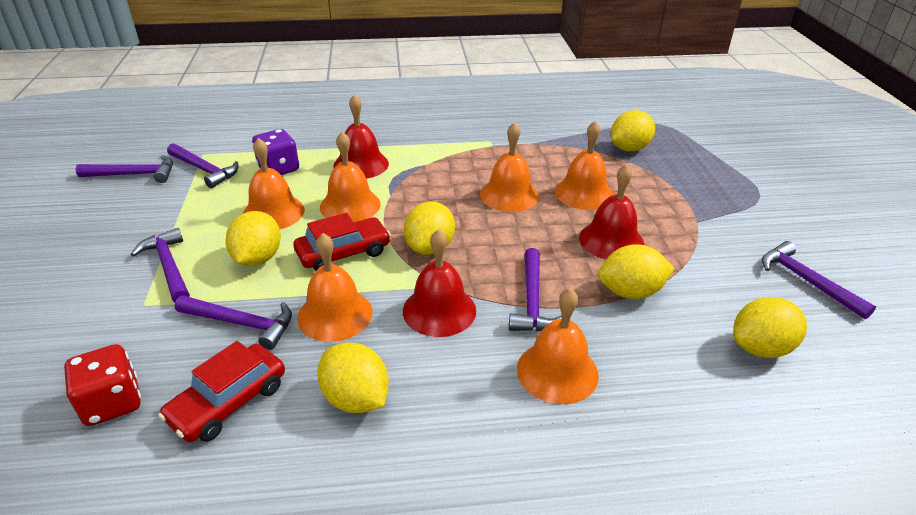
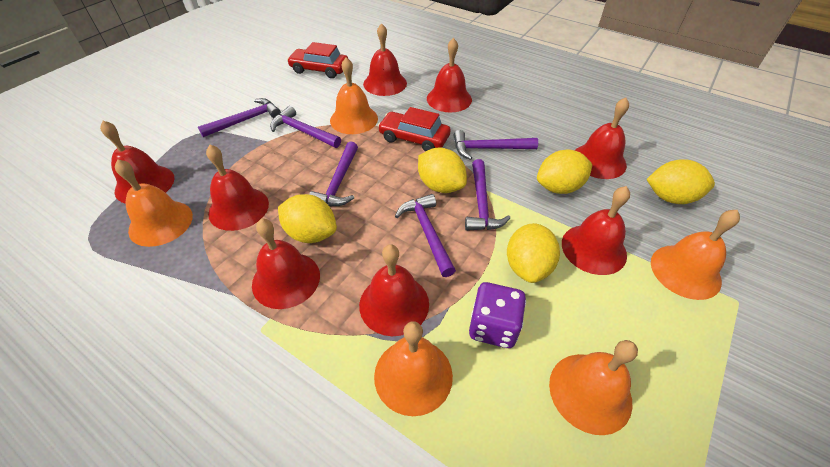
orange bell: 6 -> 5
red bell: 3 -> 8
red dice: 1 -> 0
yellow lemon: 6 -> 5

